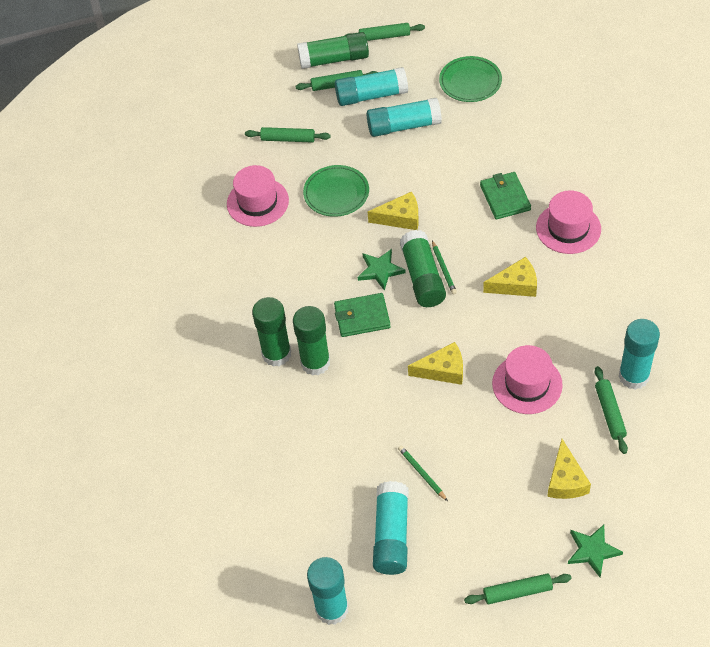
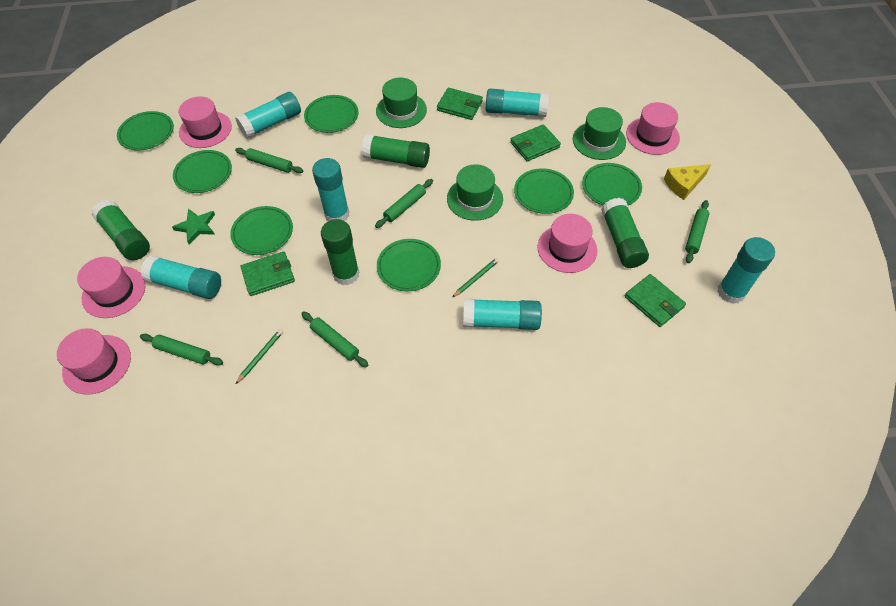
green hat: 0 -> 3
green plate: 2 -> 7
green star: 2 -> 1
green wallet: 2 -> 4
pink hat: 3 -> 5
turquoise glue stick: 5 -> 6
yellow cheese: 4 -> 1

